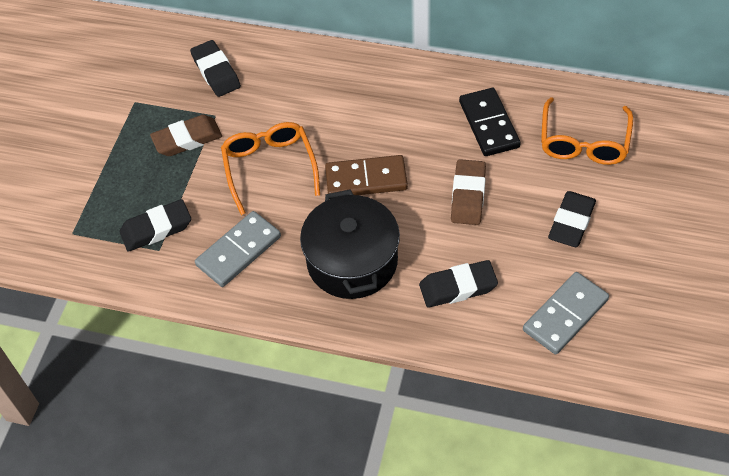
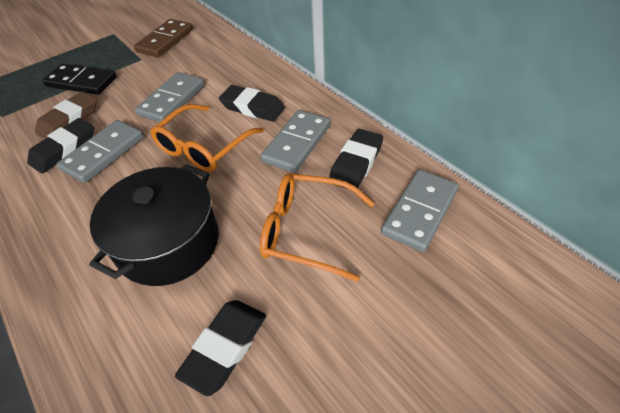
brown eraser: 2 -> 1
grey domino: 2 -> 4

